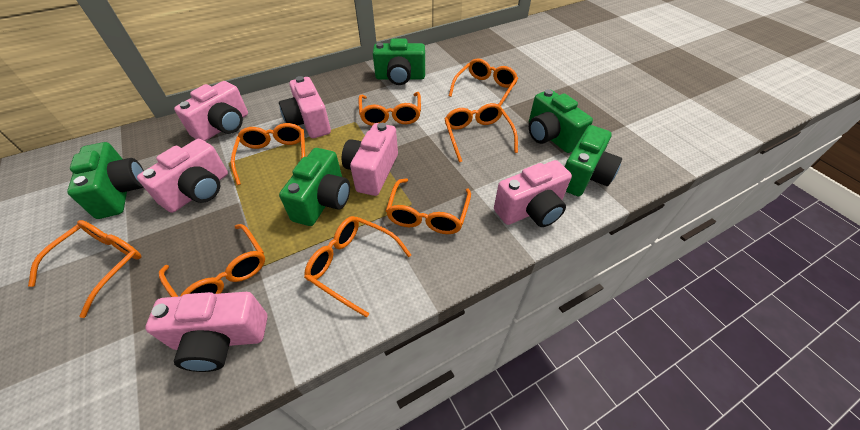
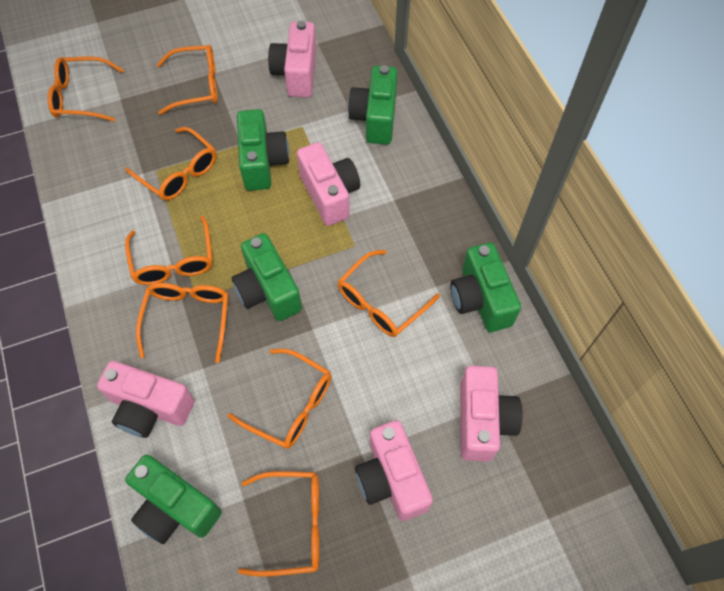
pink camera: 6 -> 5

